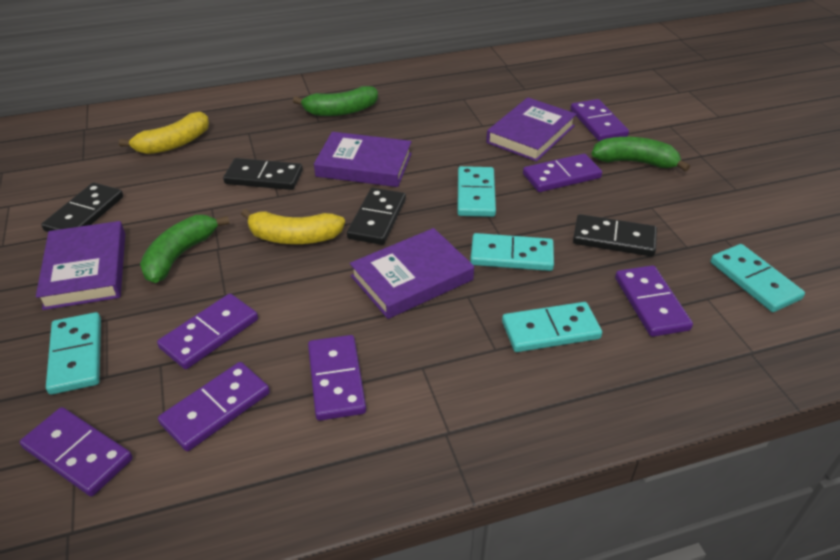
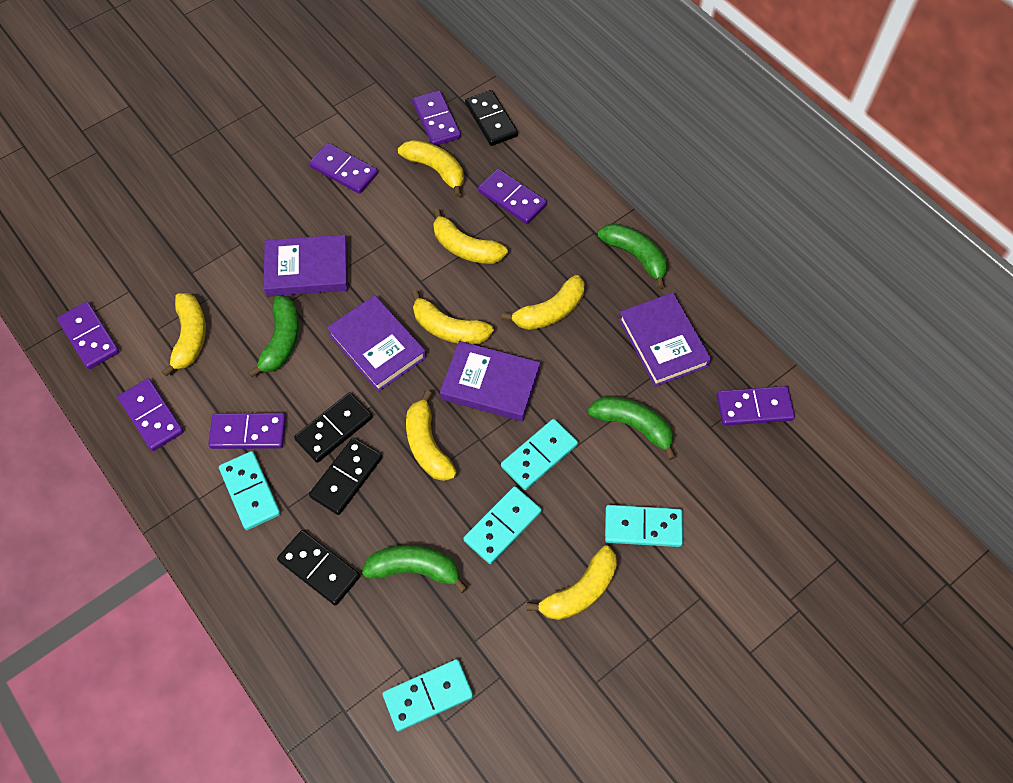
green banana: 3 -> 4
yellow banana: 2 -> 7

